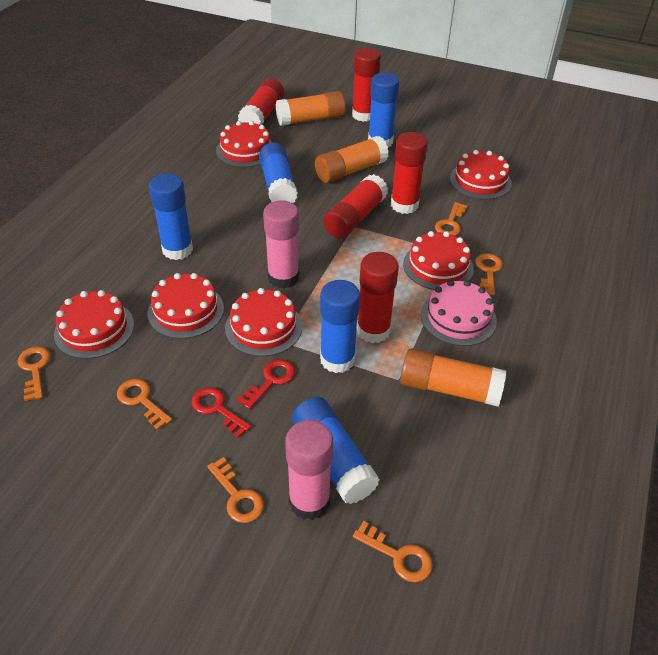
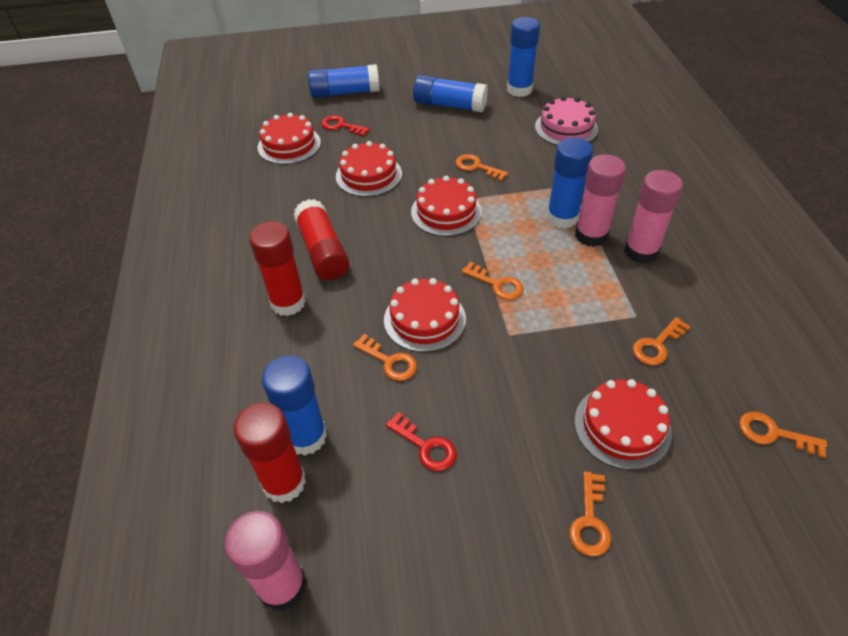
orange glue stick: 3 -> 0
pink glue stick: 2 -> 3
red cake: 6 -> 5
red glue stick: 5 -> 3

